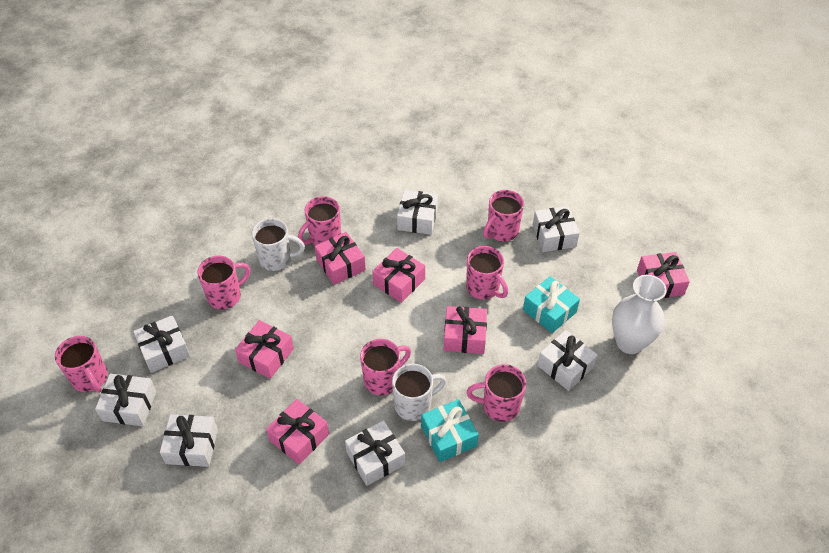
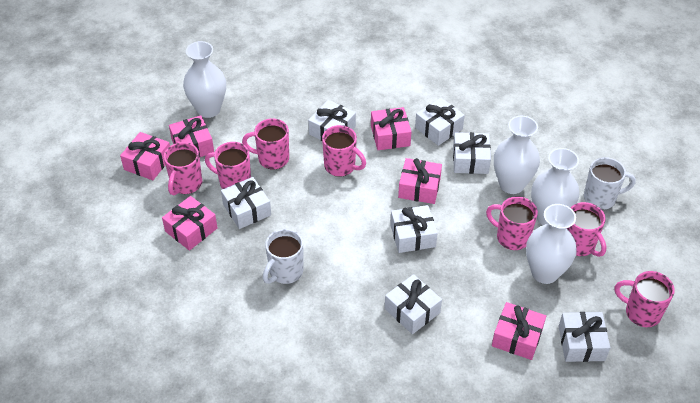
turquoise gift: 2 -> 0
white vase: 1 -> 4

